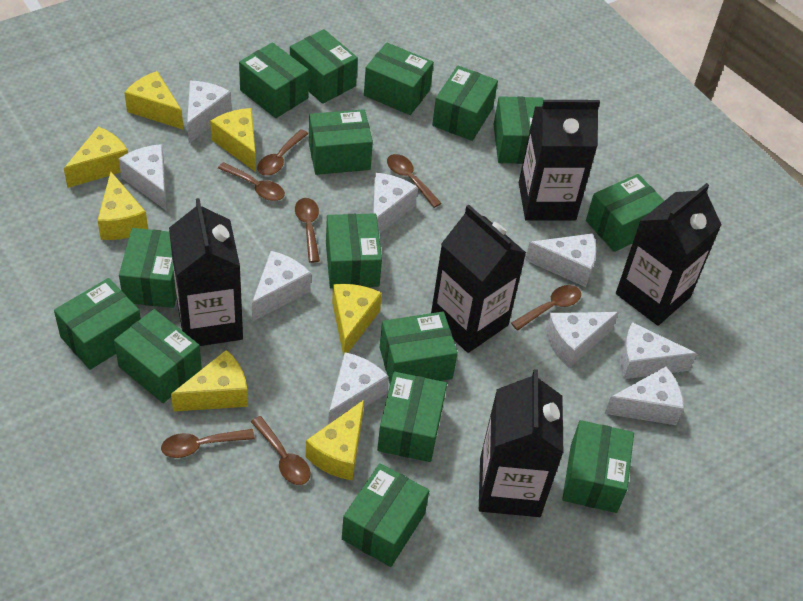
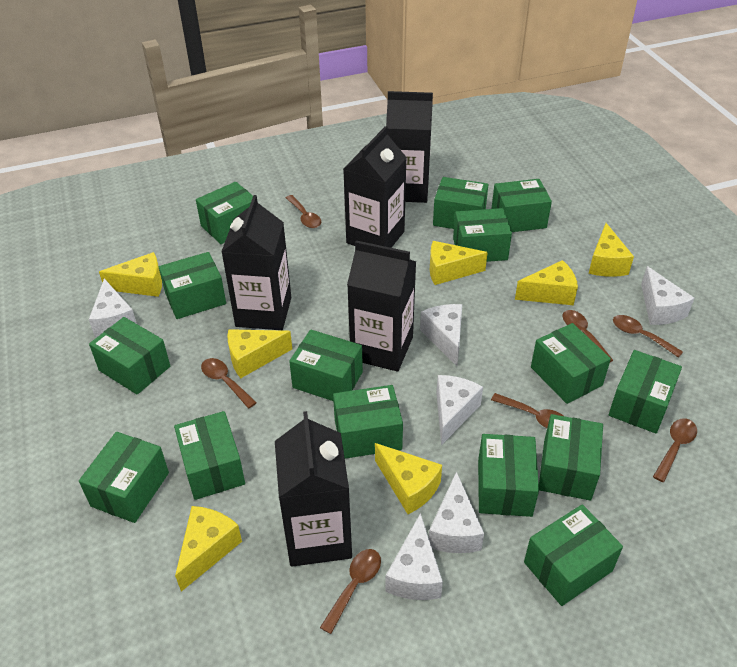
white cheese: 9 -> 6

